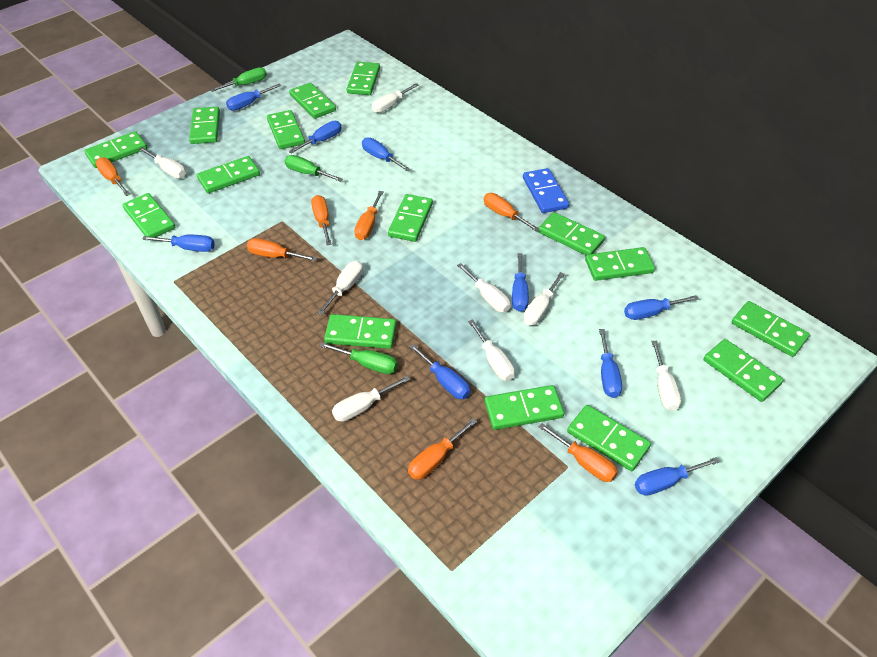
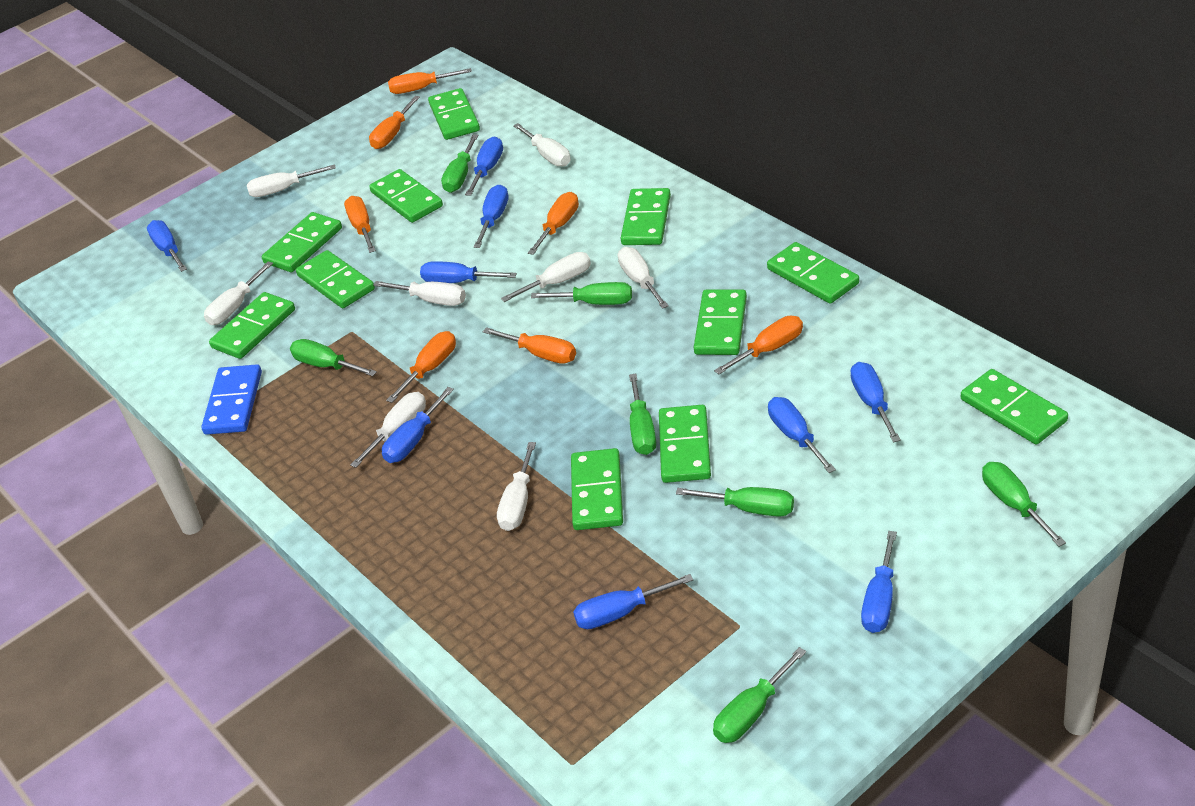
green domino: 15 -> 11
green screwdriver: 3 -> 7

